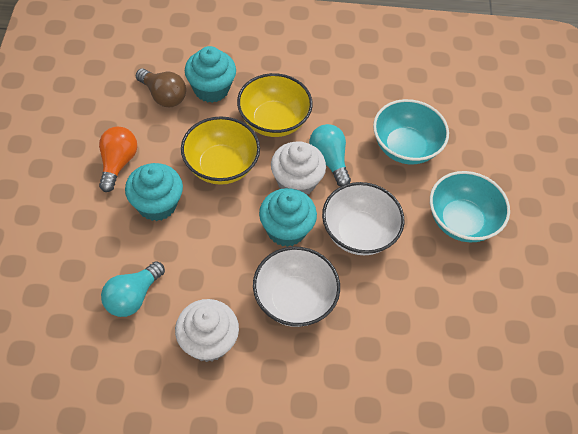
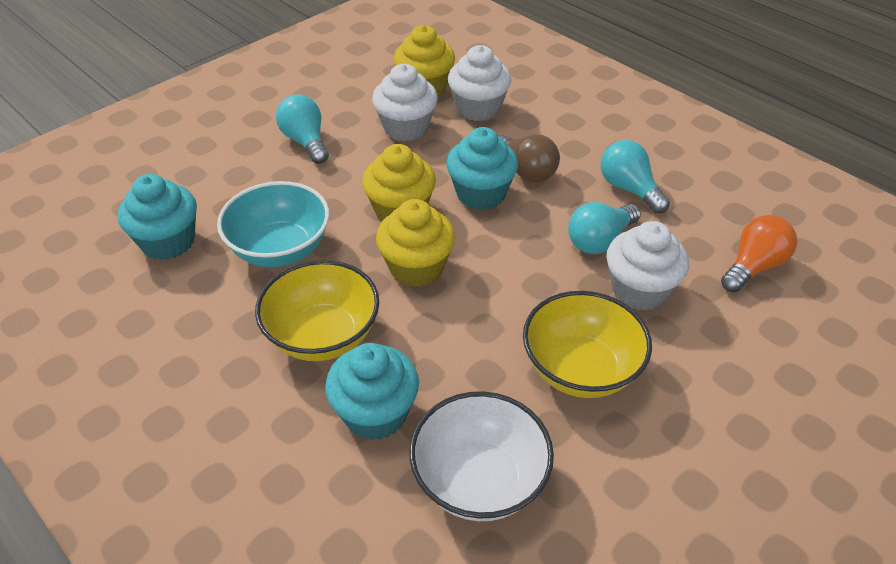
turquoise bowl: 2 -> 1
turquoise light bulb: 2 -> 3
white bowl: 2 -> 1
white cupcake: 2 -> 3
yellow cupcake: 0 -> 3

